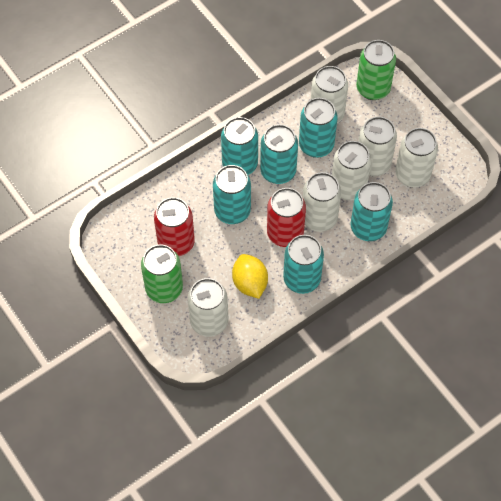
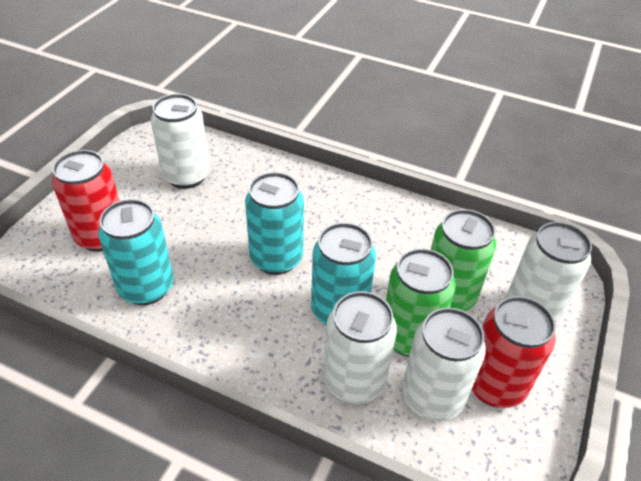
turquoise can: 6 -> 3
white can: 6 -> 4
yellow lemon: 1 -> 0

